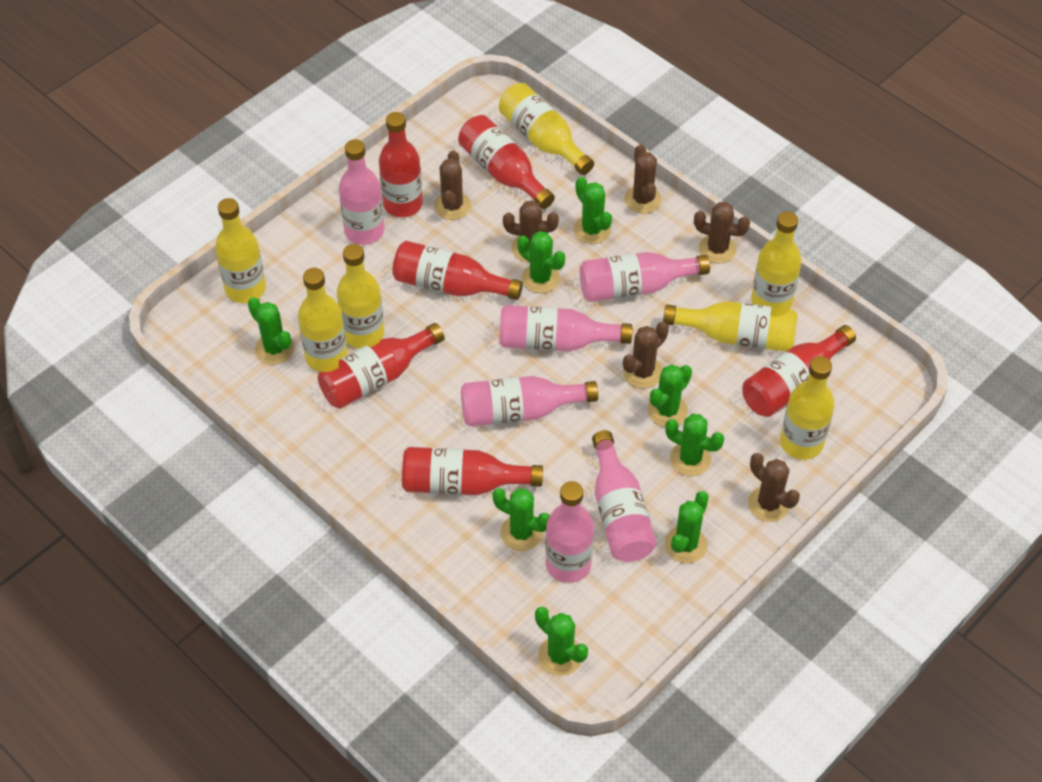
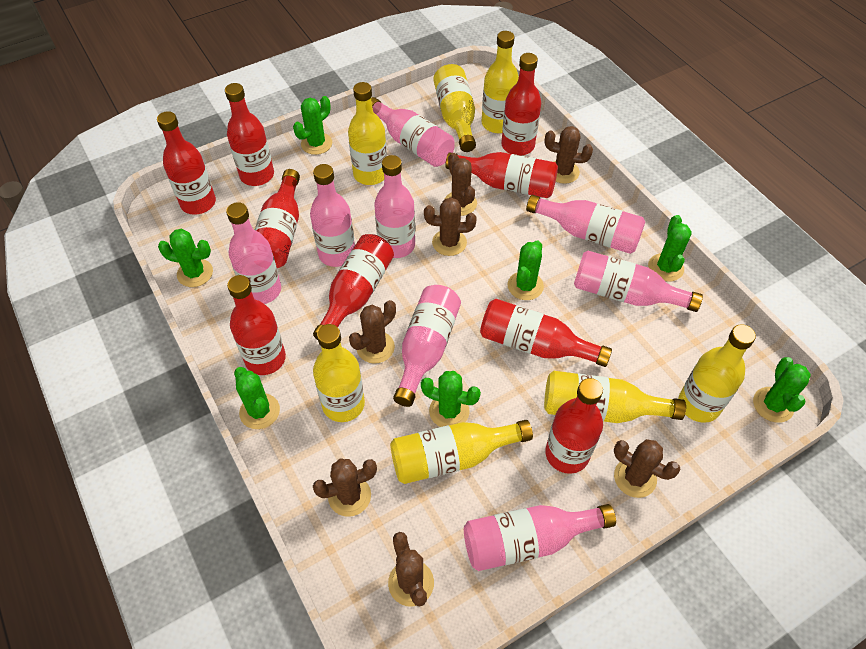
brown cactus: 6 -> 7
green cactus: 8 -> 7
pink bottle: 6 -> 8
red bottle: 6 -> 9

